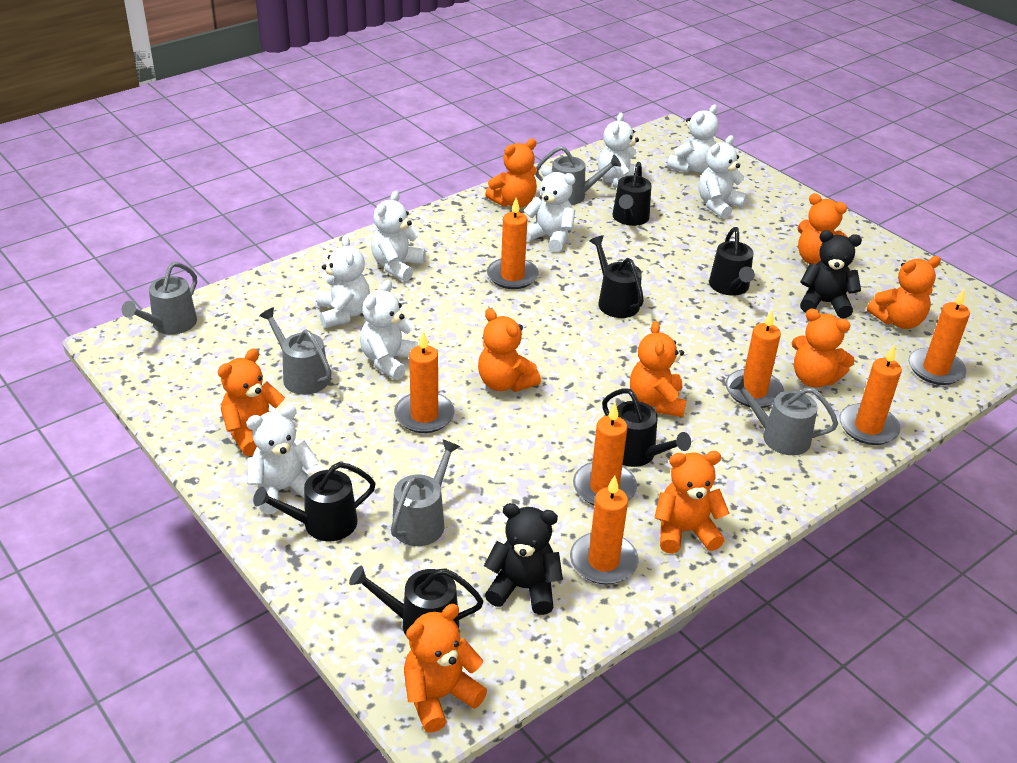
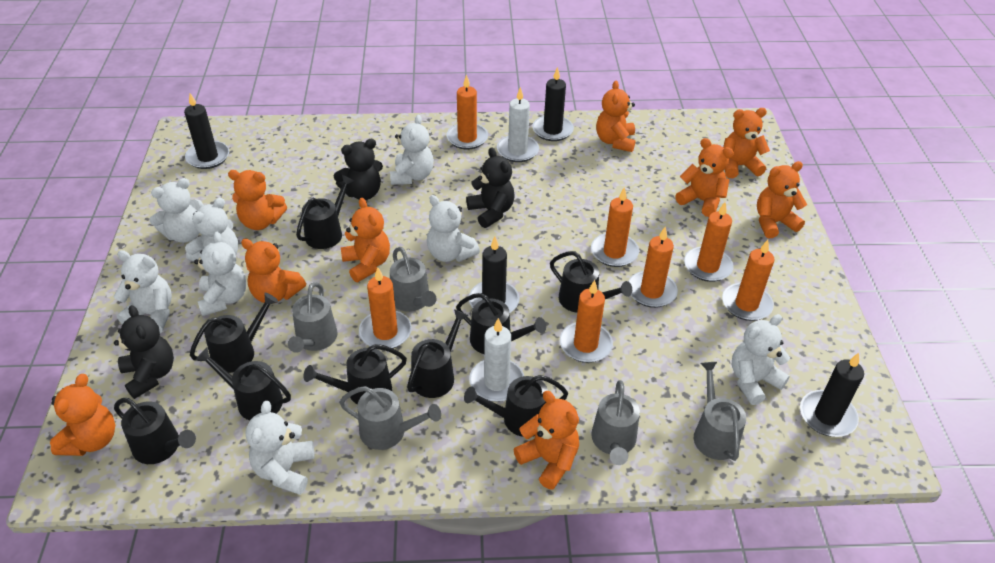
black candle: 0 -> 4
black teddy bear: 2 -> 3
black watering can: 6 -> 9
white candle: 0 -> 2

